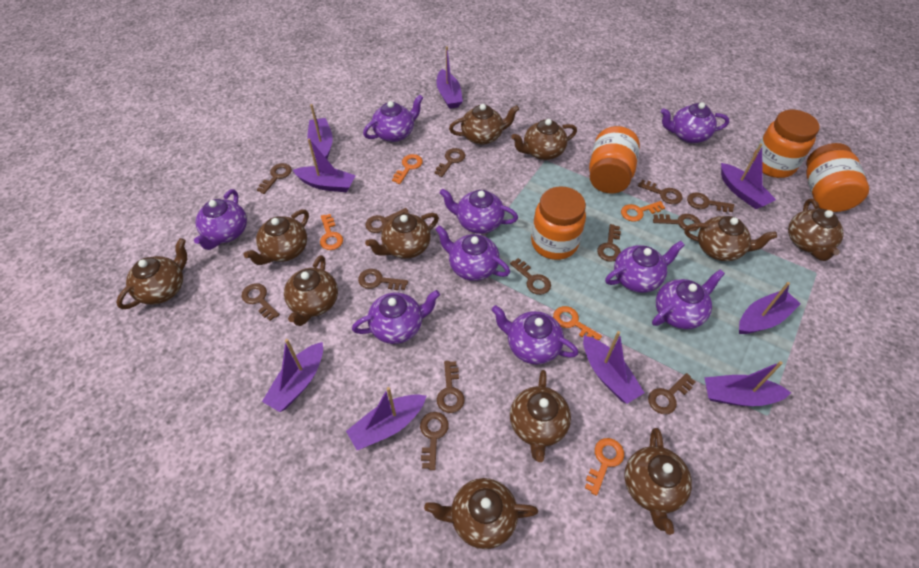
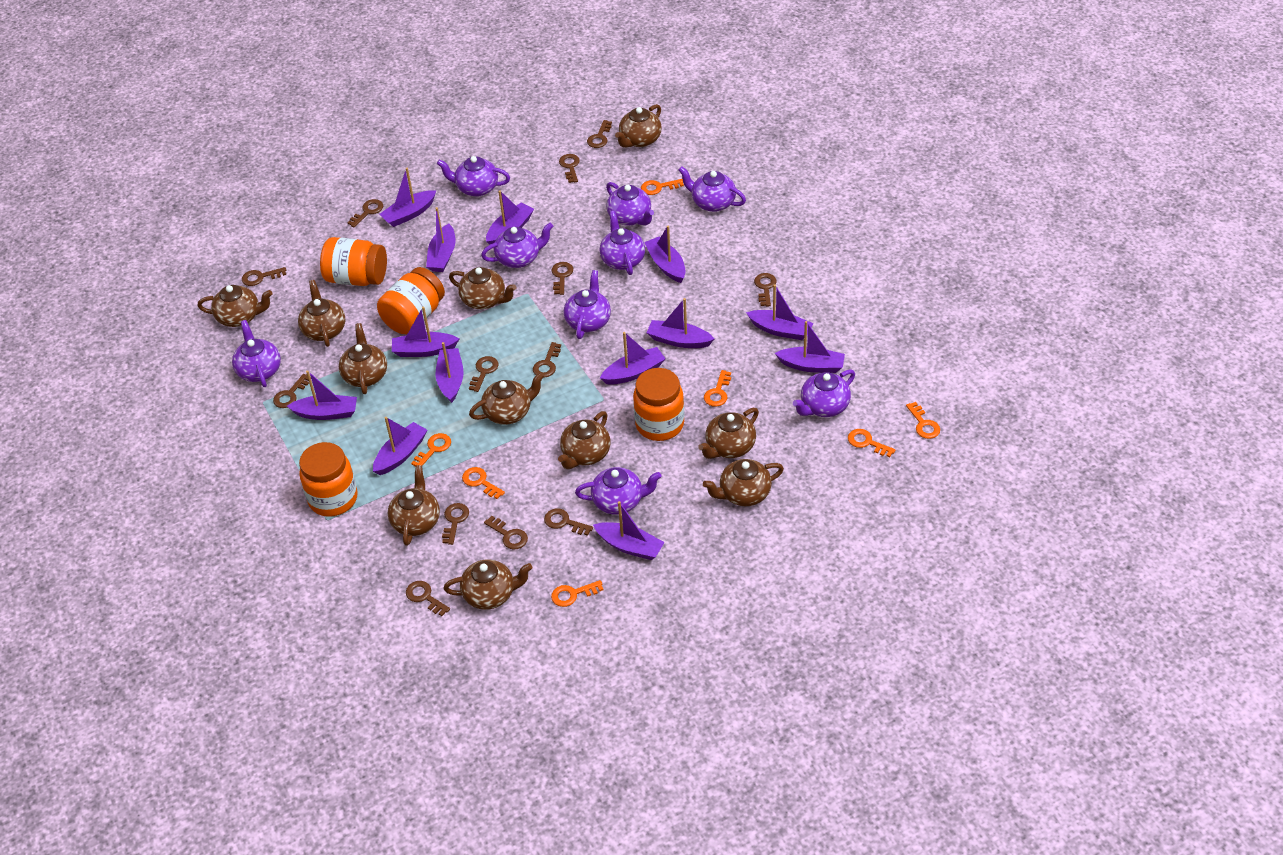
orange key: 5 -> 7
purple boat: 9 -> 13

